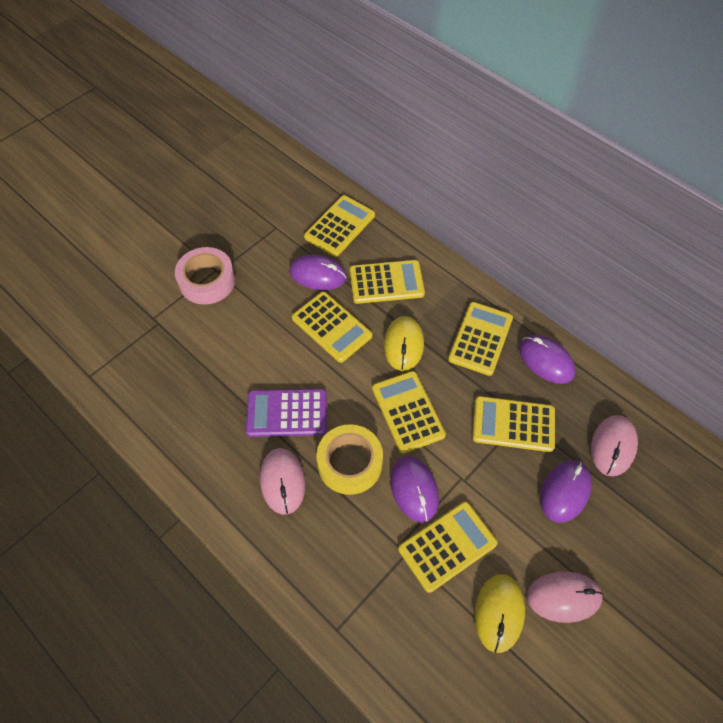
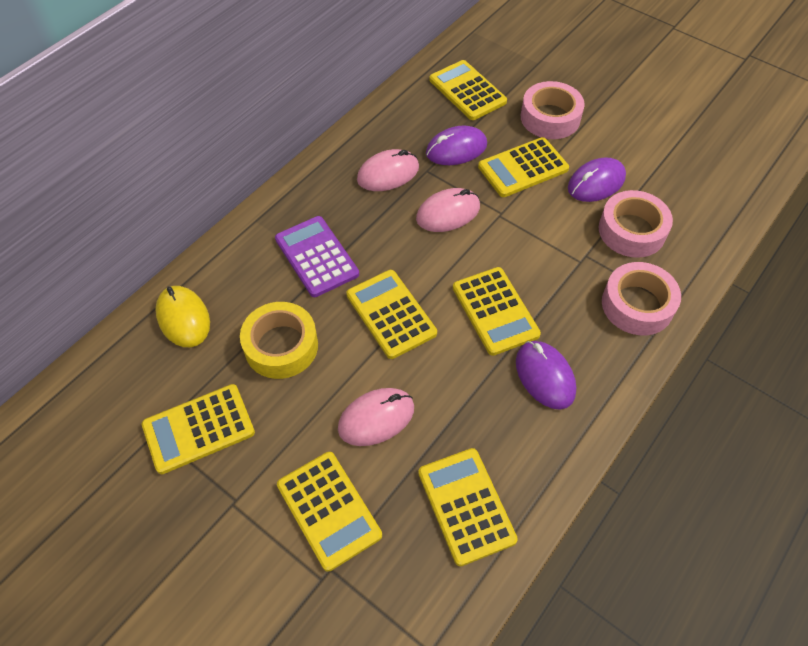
pink tape: 1 -> 3
purple mouse: 4 -> 3
yellow mouse: 2 -> 1

